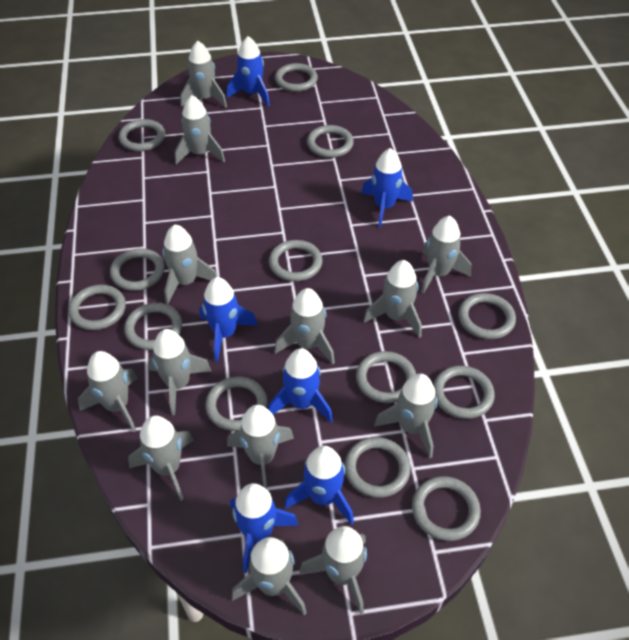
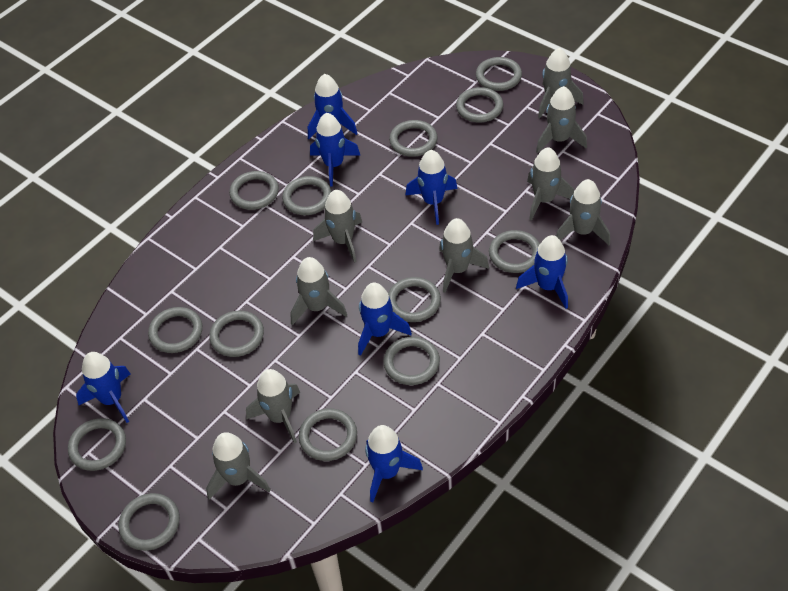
blue rocket: 6 -> 7
grey rocket: 13 -> 9

